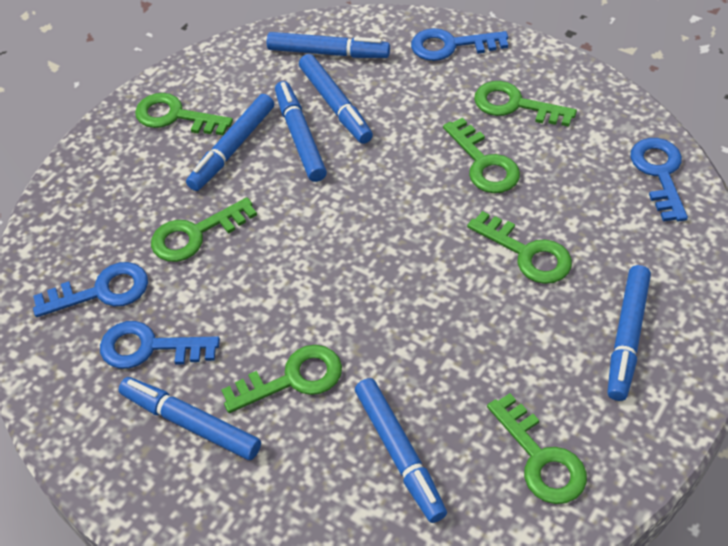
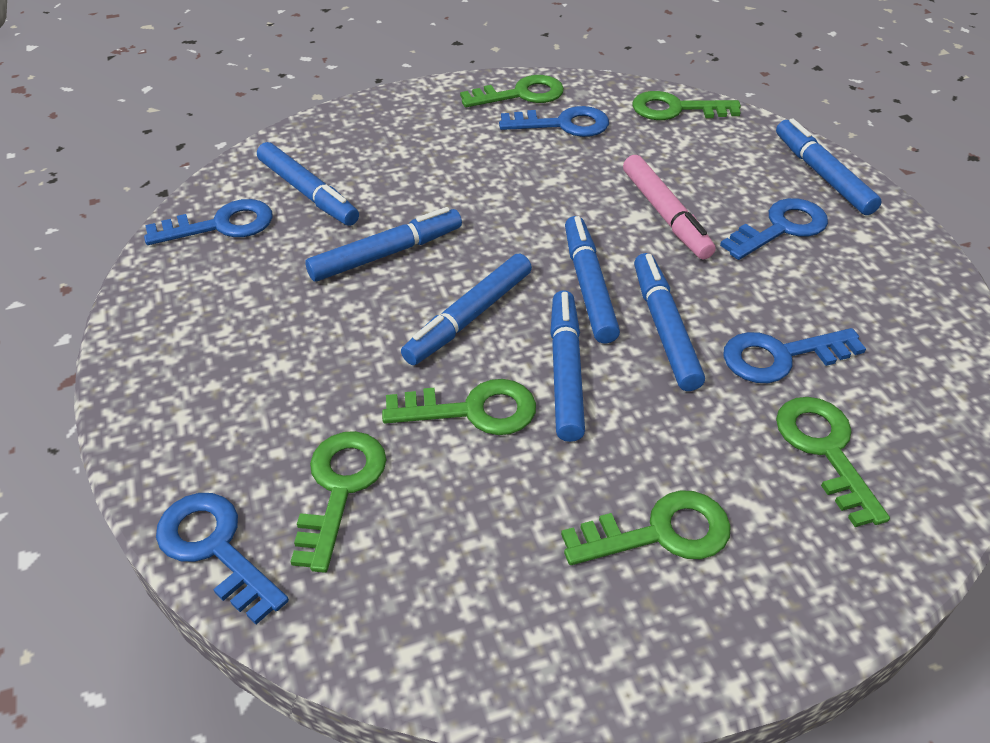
blue key: 4 -> 5
green key: 7 -> 6
pink marker: 0 -> 1

